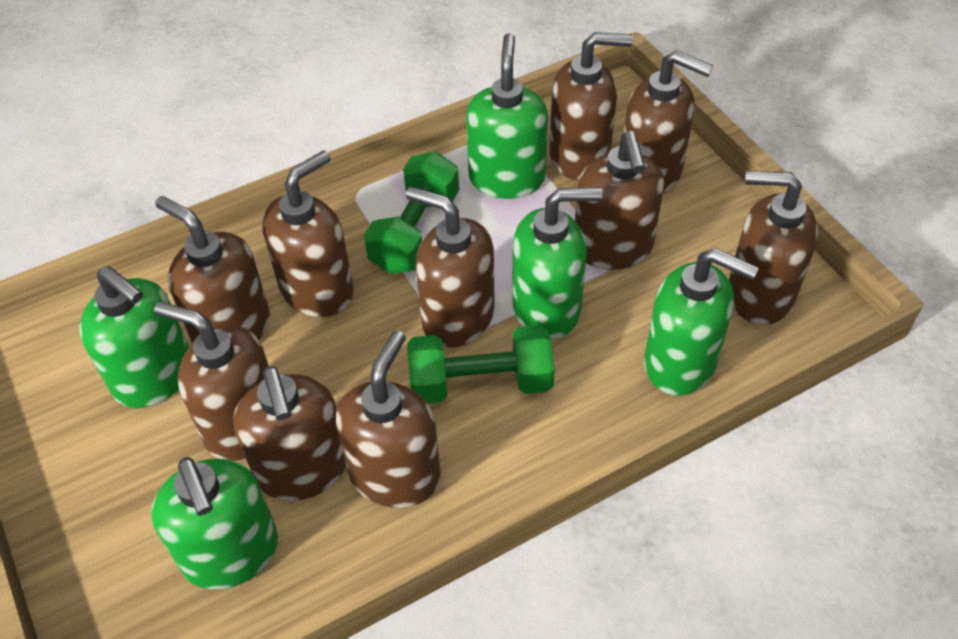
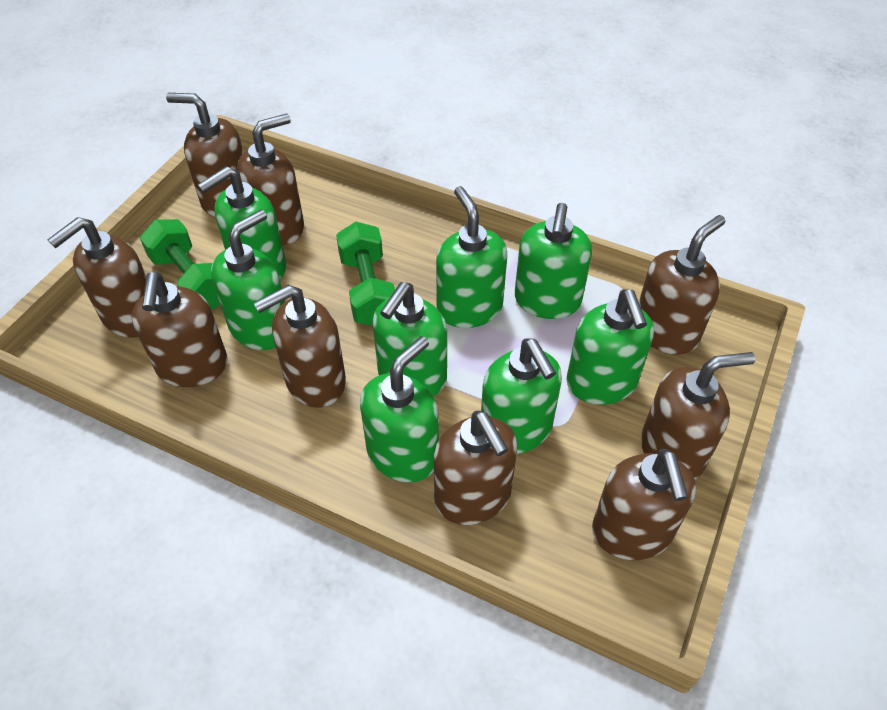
brown soap dispenser: 10 -> 9
green soap dispenser: 5 -> 8

